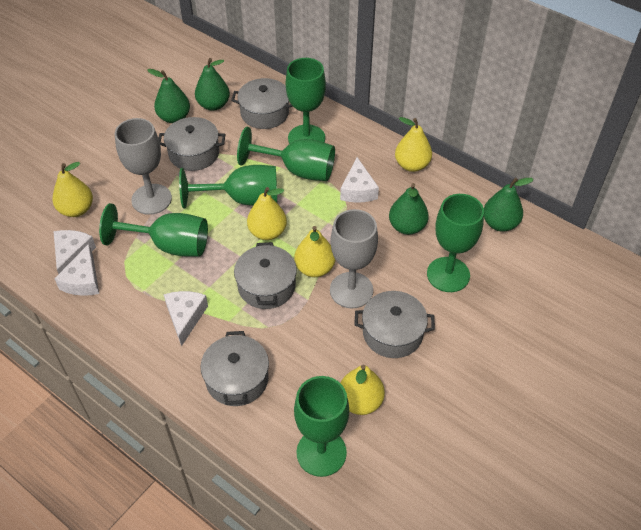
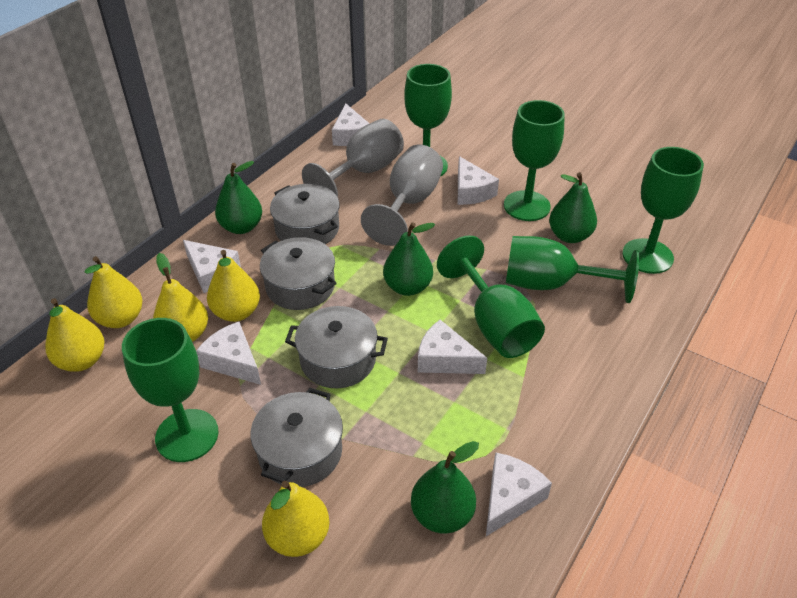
grey pot: 5 -> 4
white cheese: 4 -> 6

